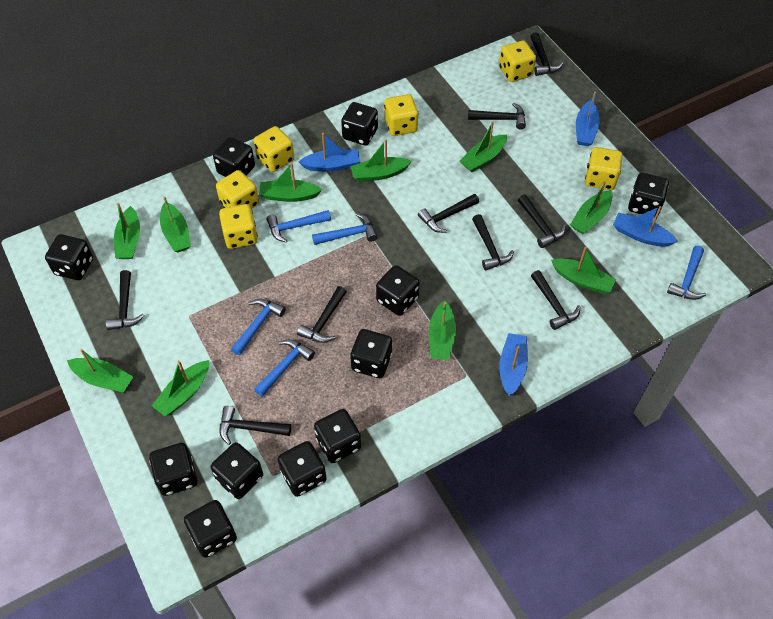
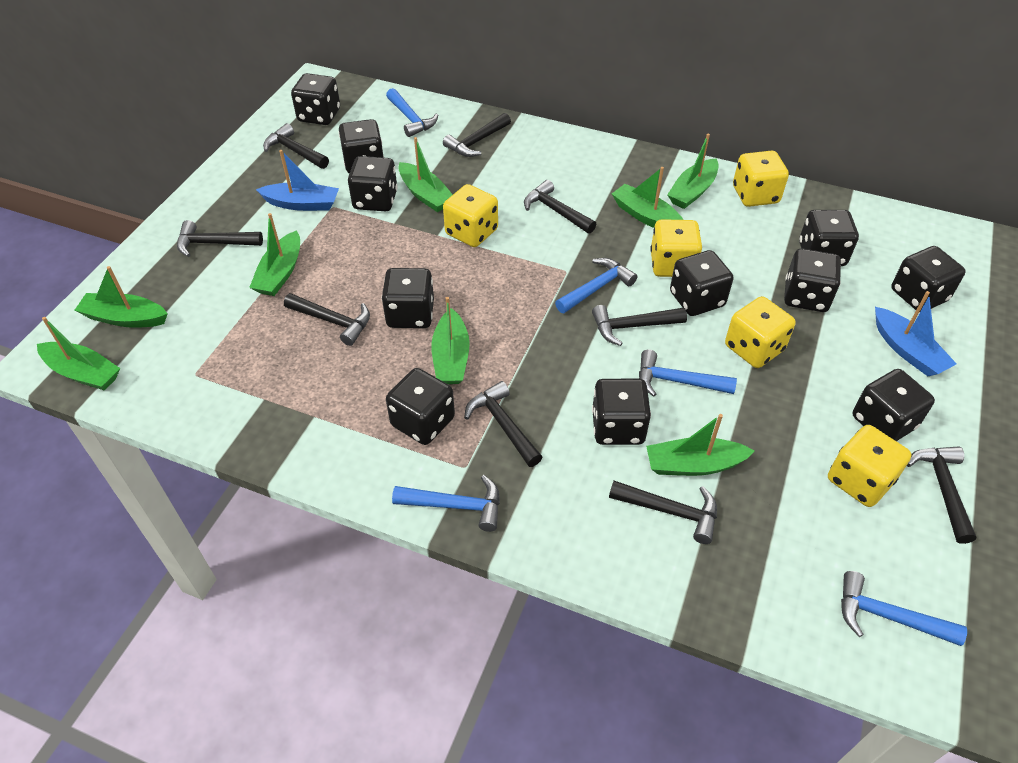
blue boat: 4 -> 2
green boat: 10 -> 8
yellow dice: 6 -> 5

